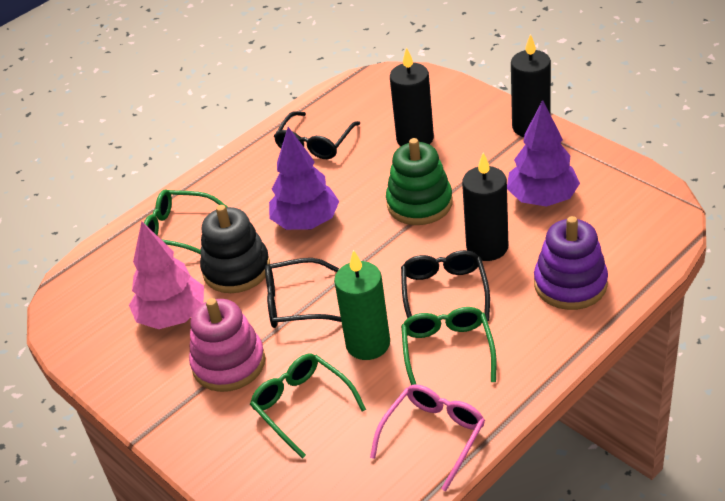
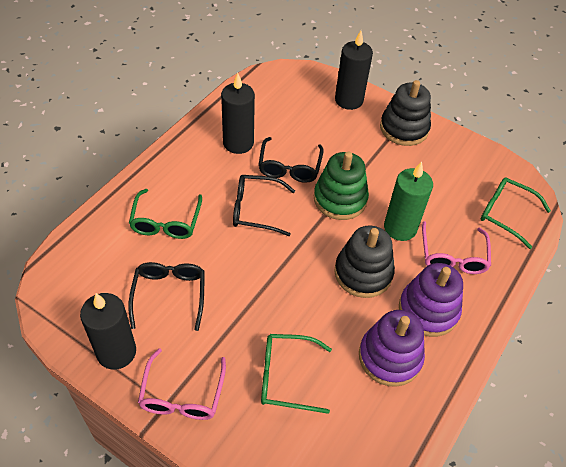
black stacking toy: 1 -> 2
pink glasses: 1 -> 2
pink stacking toy: 1 -> 0
pink tree: 1 -> 0
purple stacking toy: 1 -> 2
purple tree: 2 -> 0

